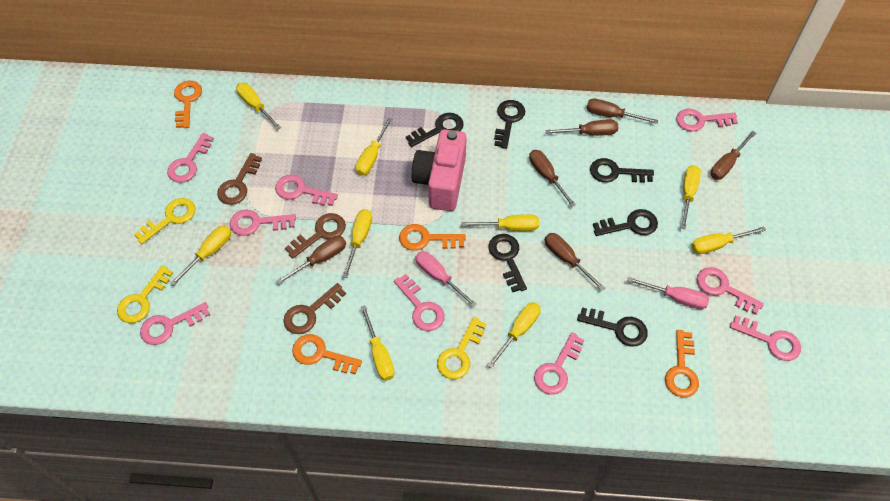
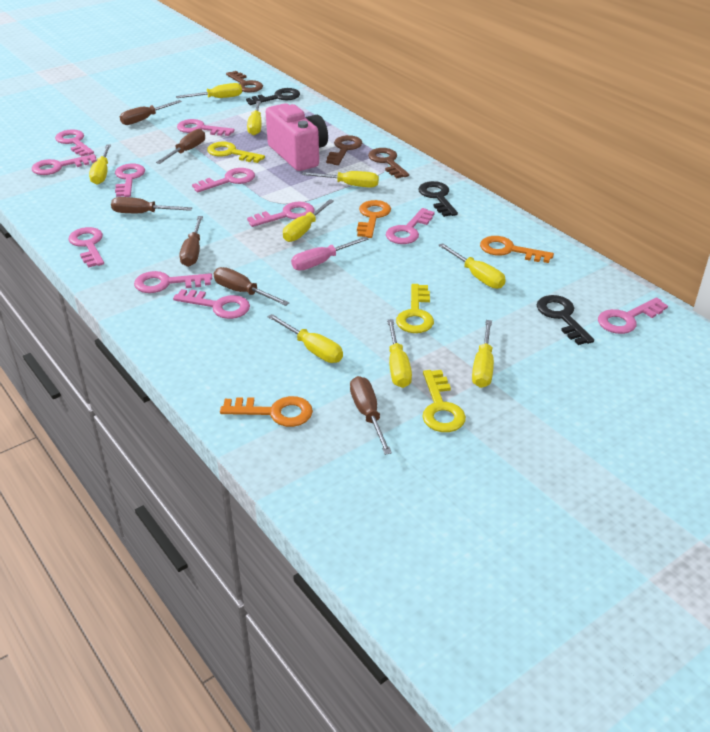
black key: 6 -> 3
orange key: 4 -> 3
pink key: 9 -> 11
pink screwdriver: 2 -> 1

